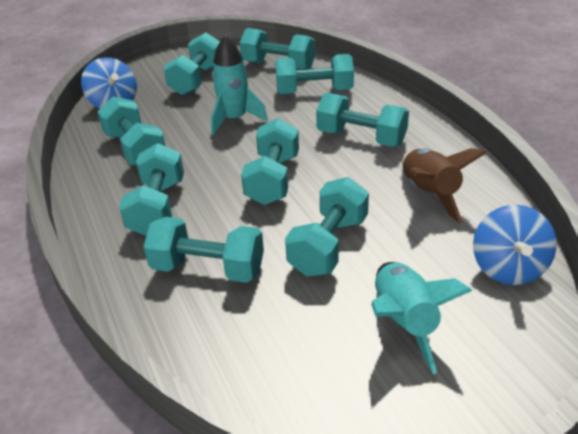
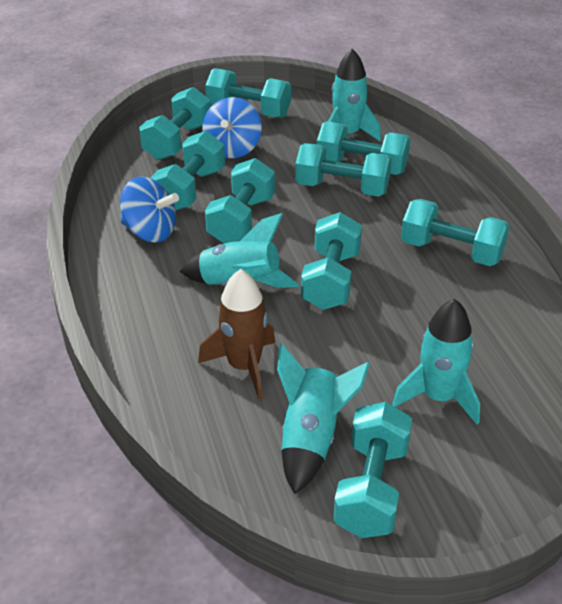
turquoise rocket: 2 -> 4

